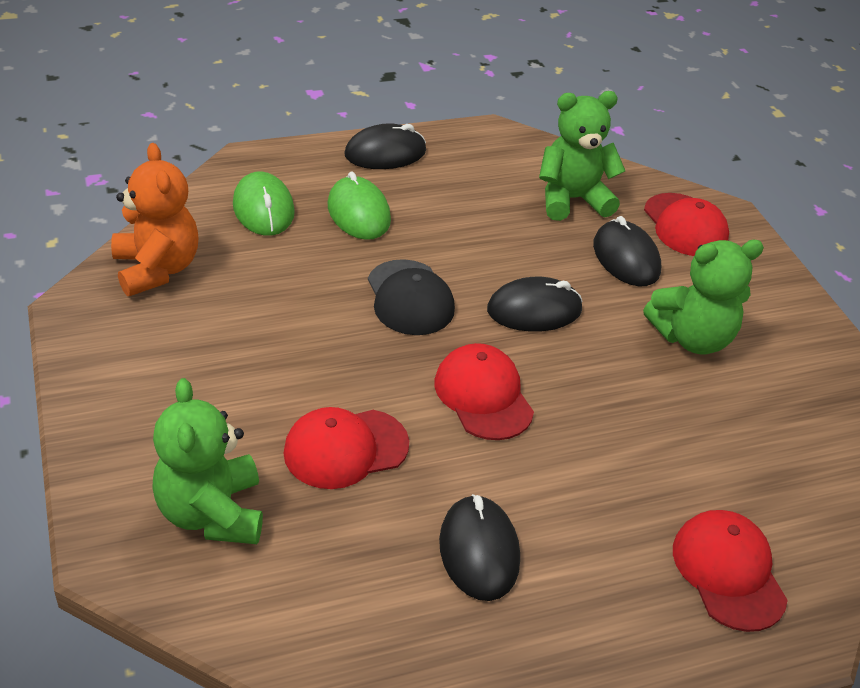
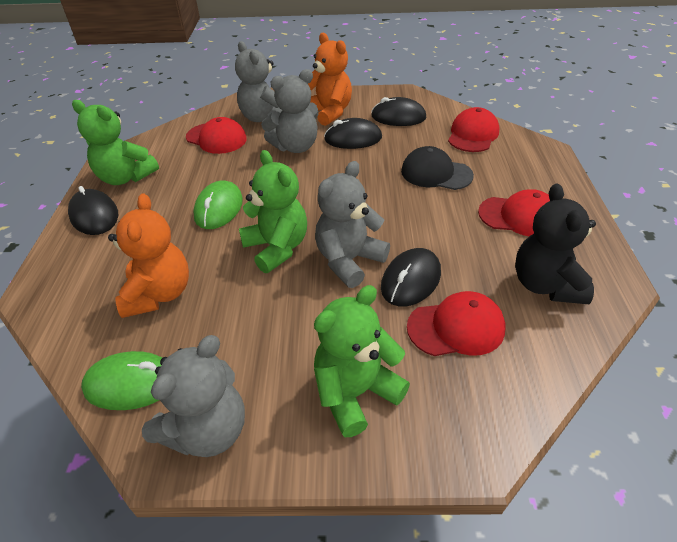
black teddy bear: 0 -> 1
grey teddy bear: 0 -> 4
orange teddy bear: 1 -> 2

